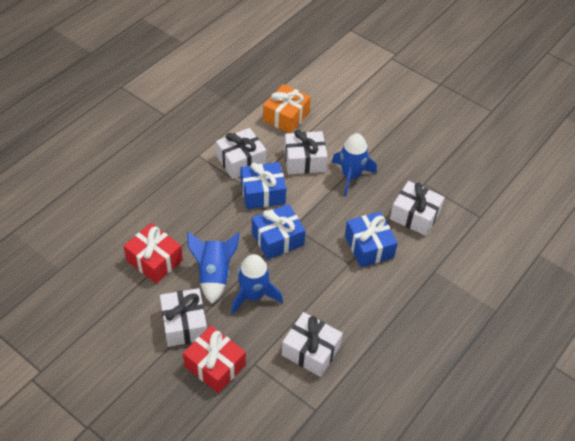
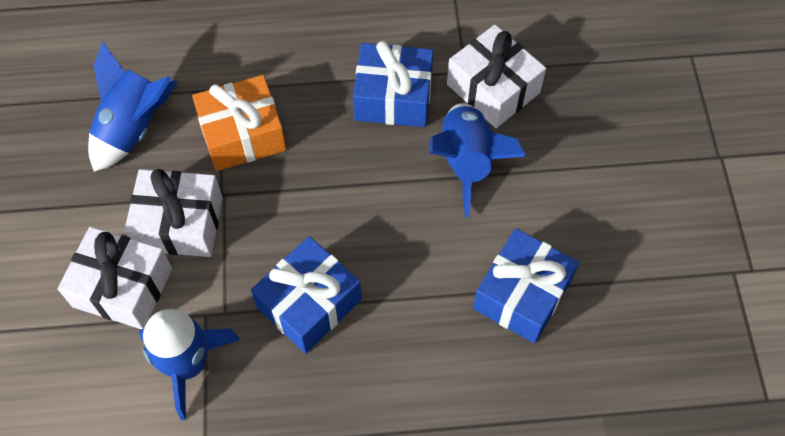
red gift: 2 -> 0
white gift: 5 -> 3

